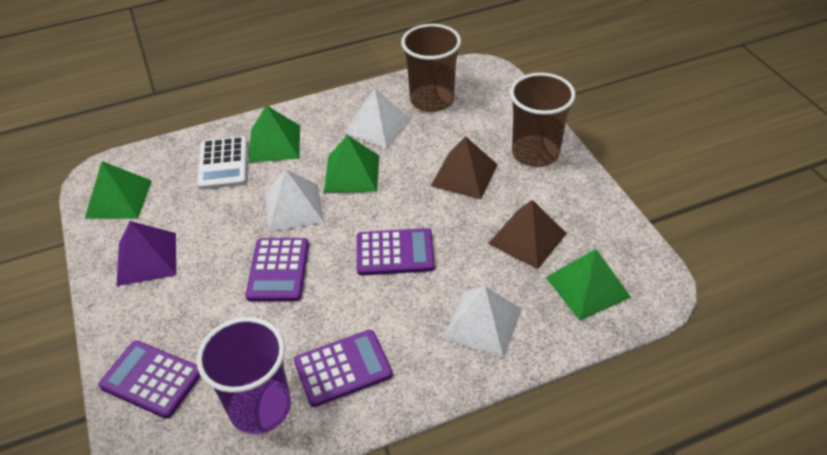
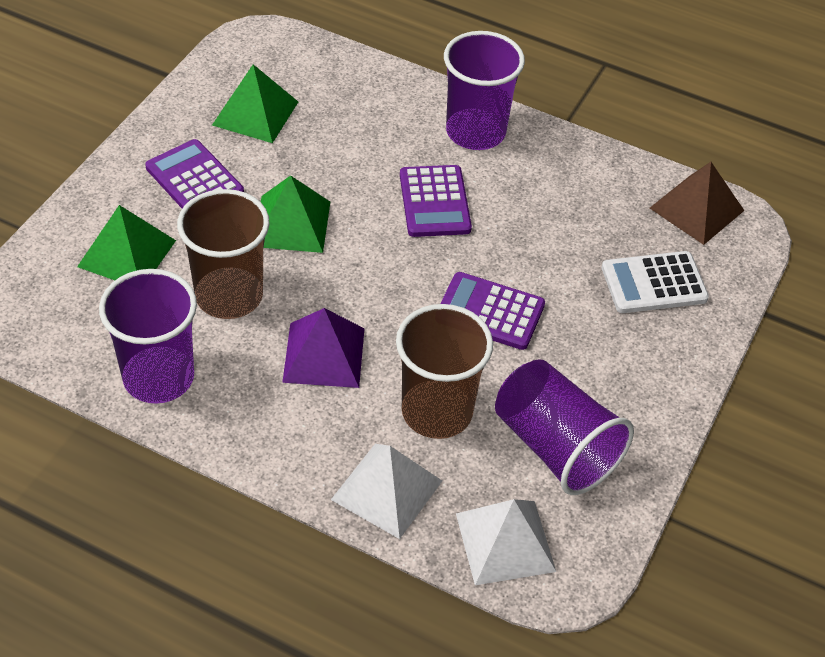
brown pyramid: 2 -> 1
green pyramid: 4 -> 3
purple calculator: 4 -> 3
purple cup: 1 -> 3
white pyramid: 3 -> 2

